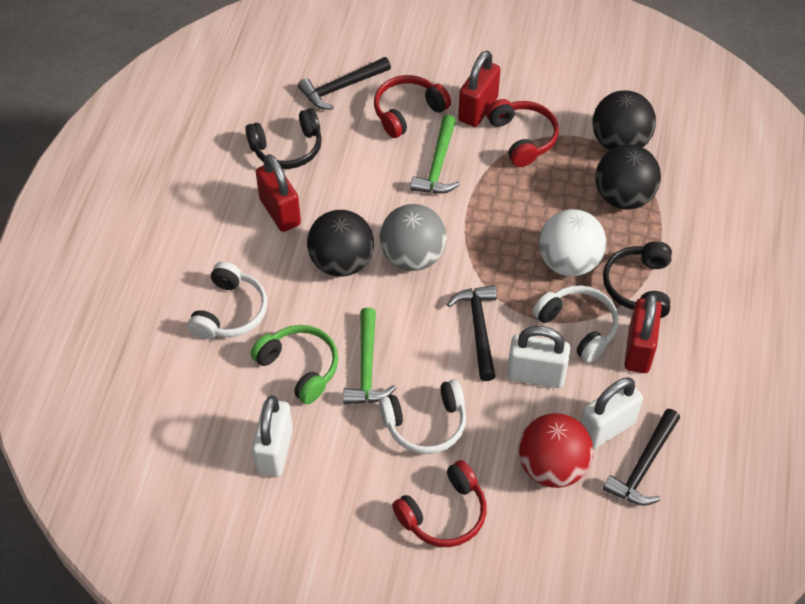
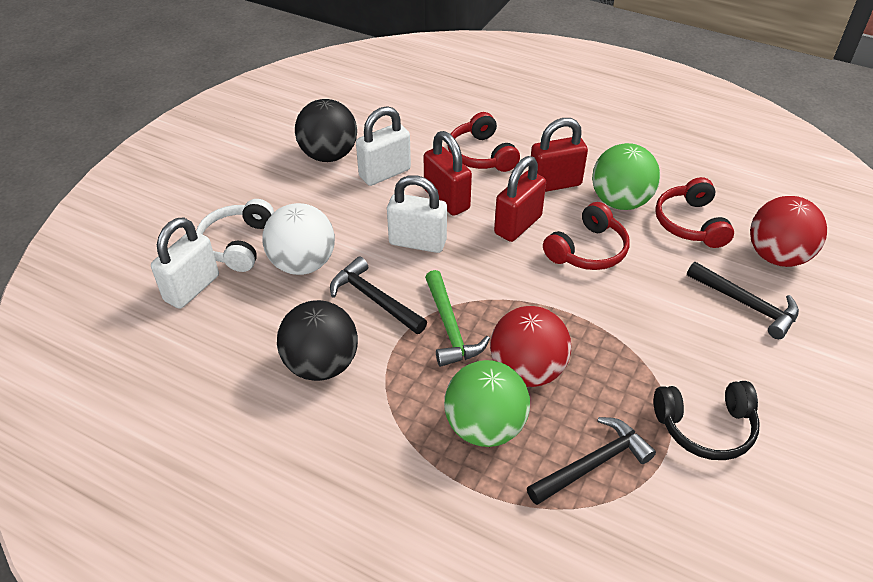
black ball: 3 -> 2
black headphones: 2 -> 1
green ball: 0 -> 2
green hammer: 2 -> 1
green headphones: 1 -> 0
grey ball: 1 -> 0
red ball: 1 -> 2
white headphones: 3 -> 1

